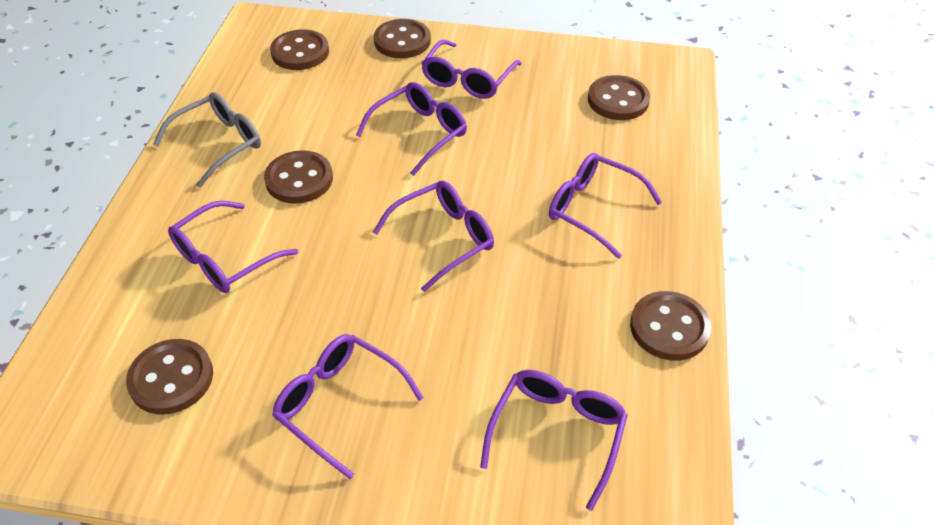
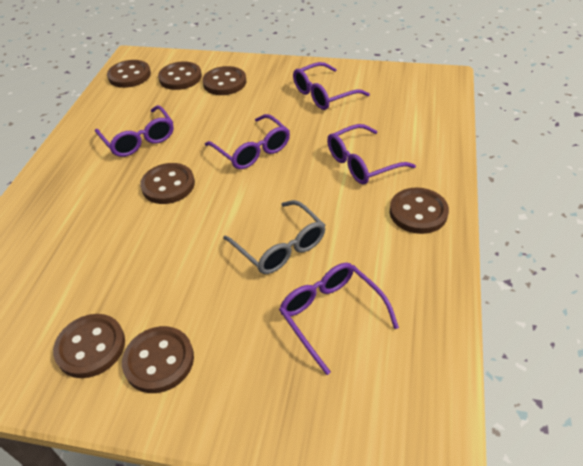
brown button: 6 -> 7
purple glasses: 7 -> 5

